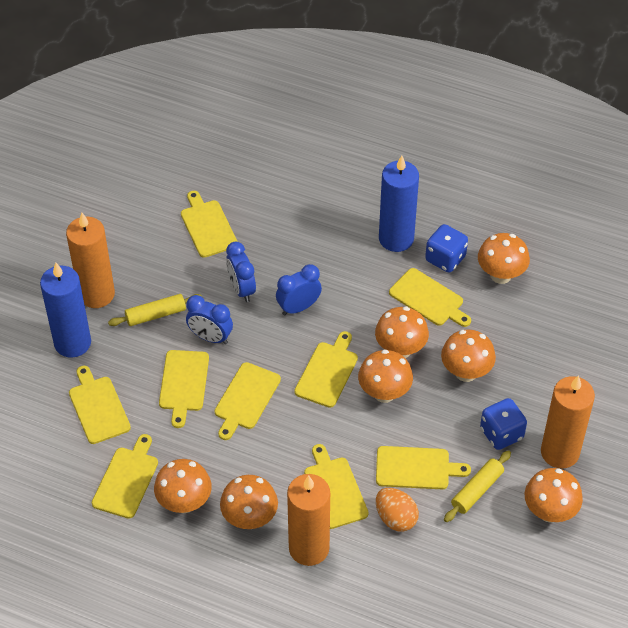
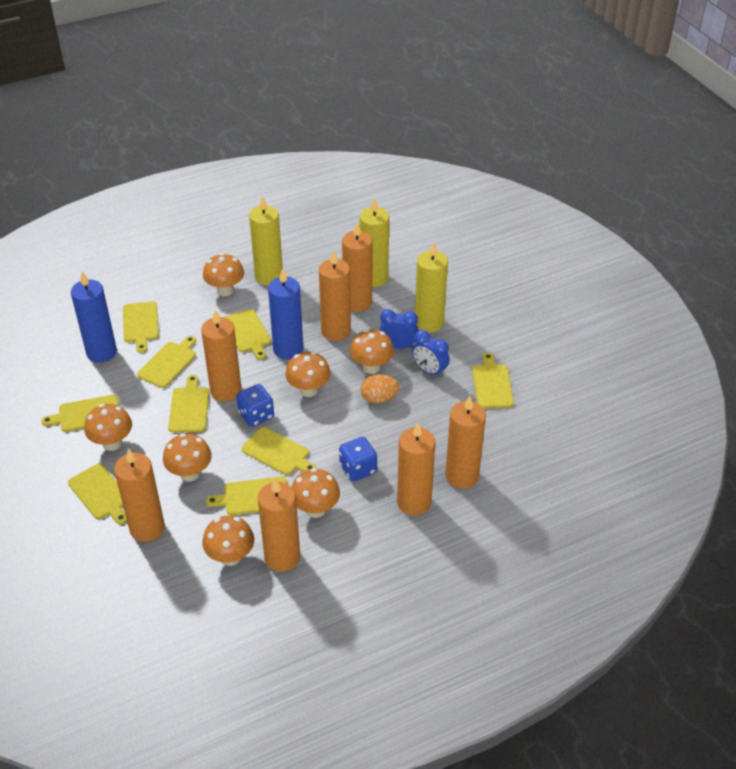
blue clock: 3 -> 2
orange candle: 3 -> 7
yellow candle: 0 -> 3
yellow rolling pin: 2 -> 0

